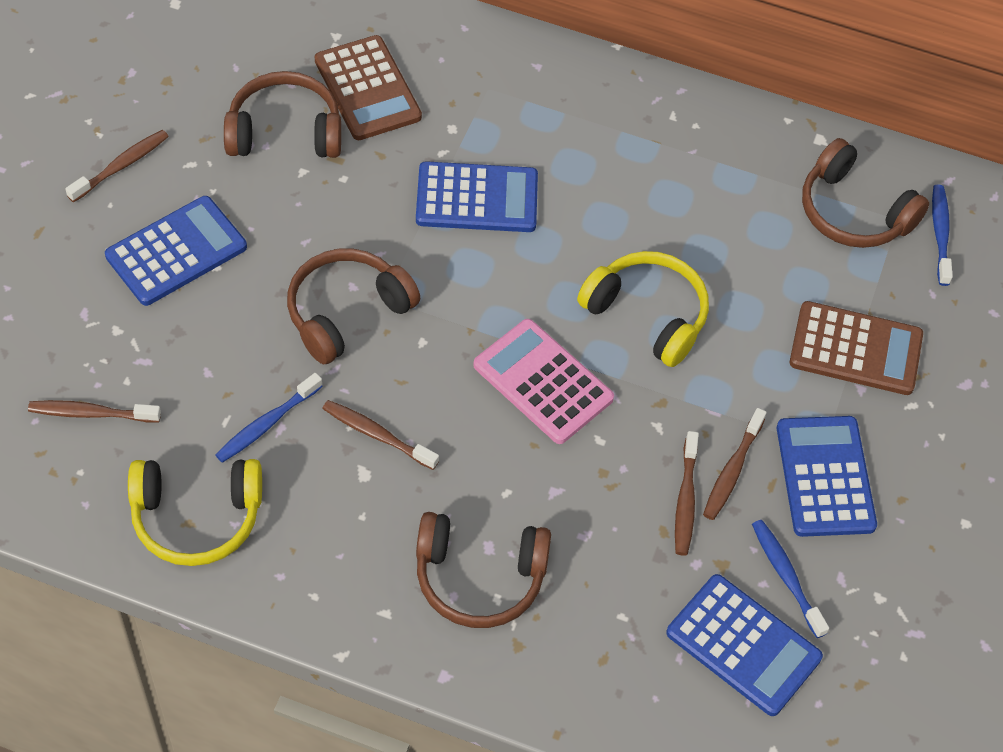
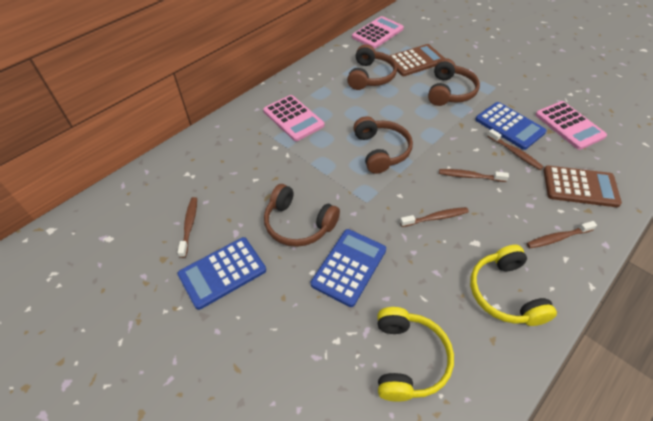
blue calculator: 4 -> 3
blue toothbrush: 3 -> 0
pink calculator: 1 -> 3

